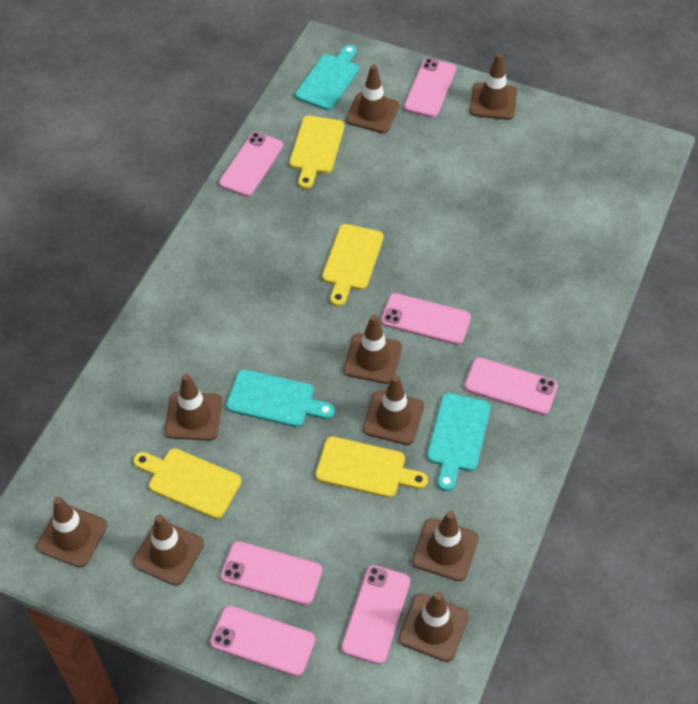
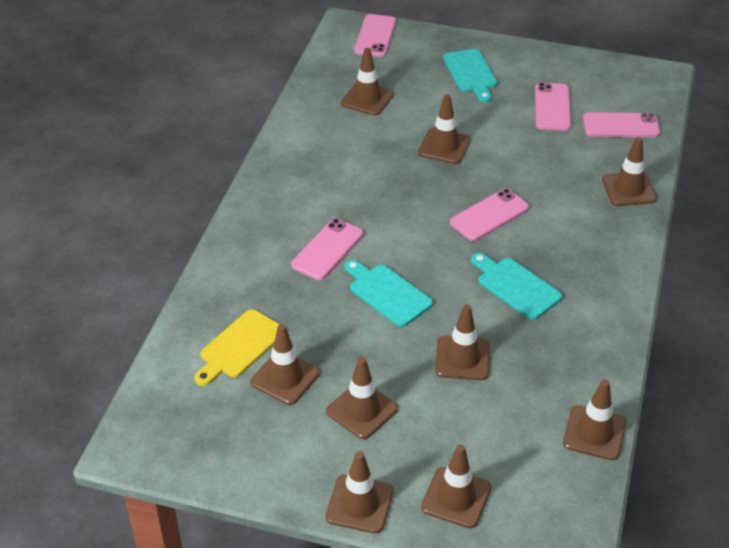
pink phone: 7 -> 5
yellow cutting board: 4 -> 1

